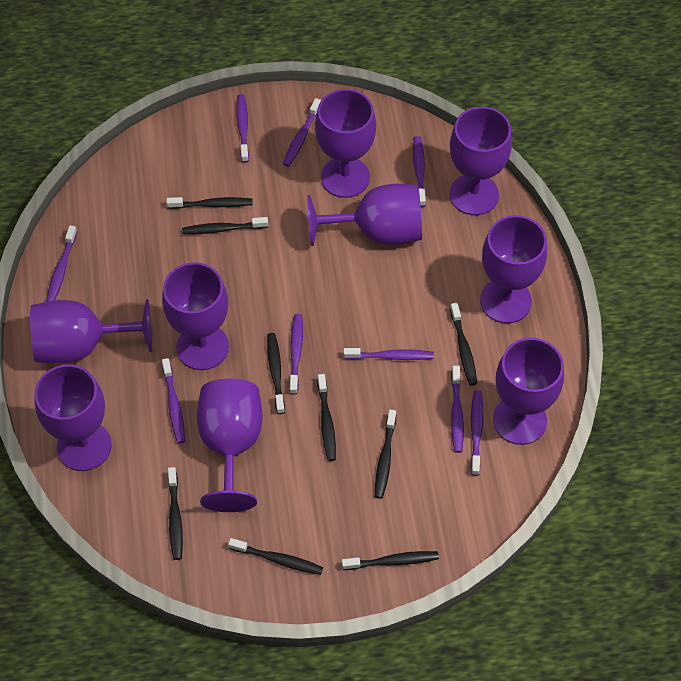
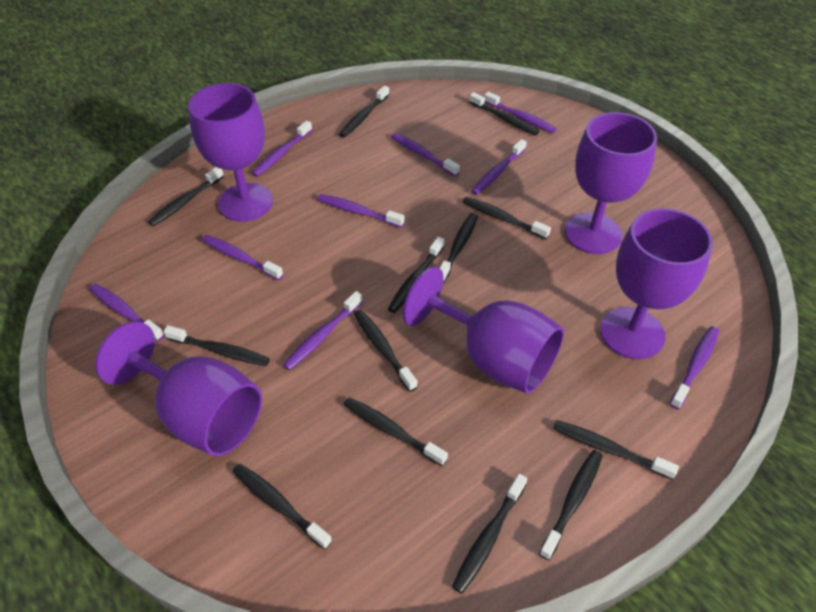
black toothbrush: 9 -> 13
purple goblet: 9 -> 5

